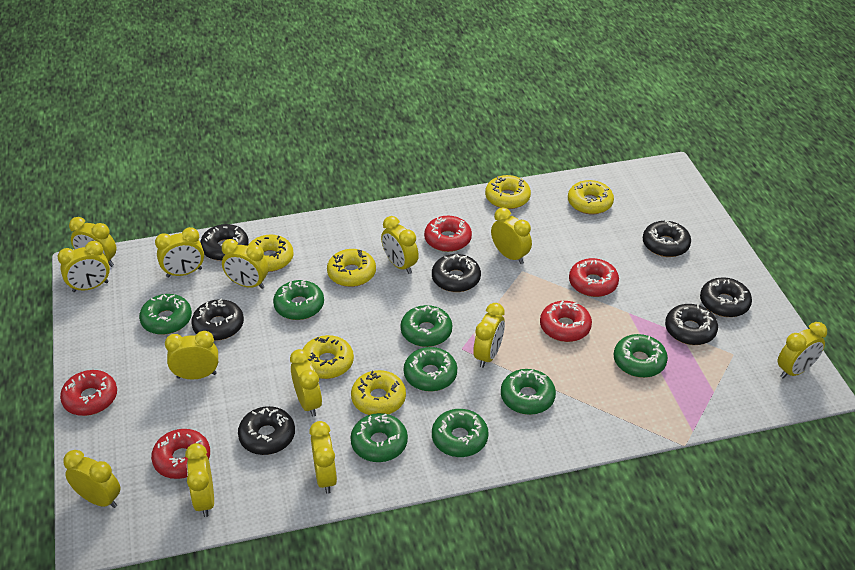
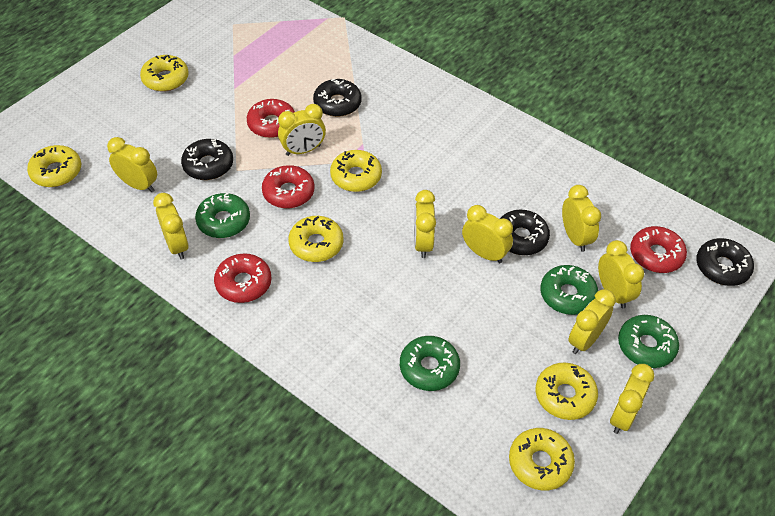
black donut: 7 -> 4
green donut: 8 -> 4
red donut: 5 -> 4
yellow clock: 13 -> 9

